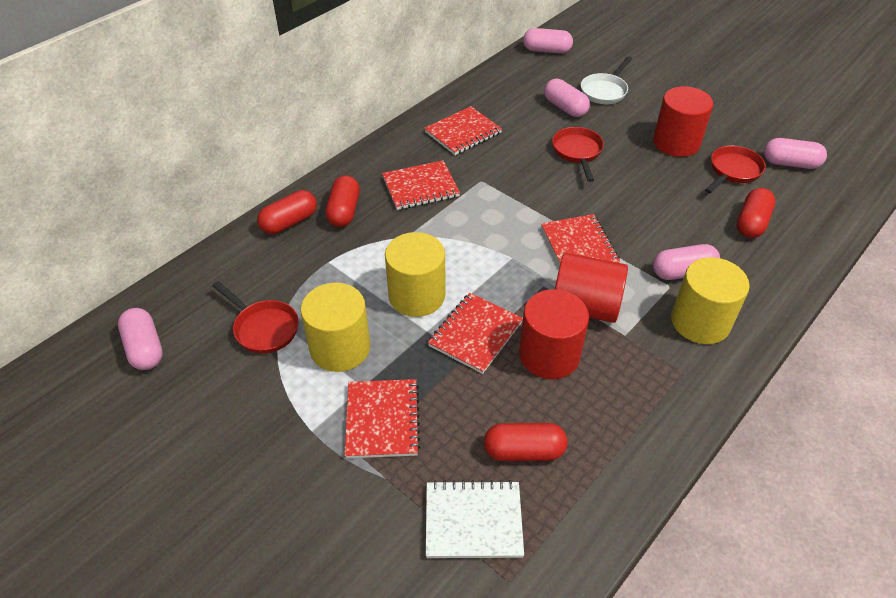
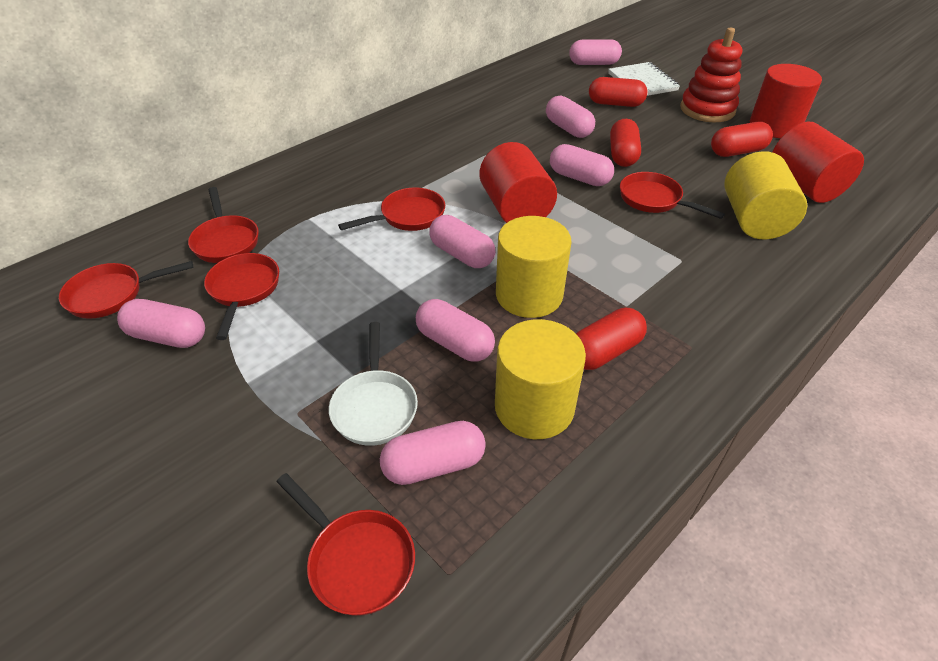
pink capsule: 5 -> 7
red notebook: 5 -> 0
red pan: 3 -> 6
red stacking toy: 0 -> 1

